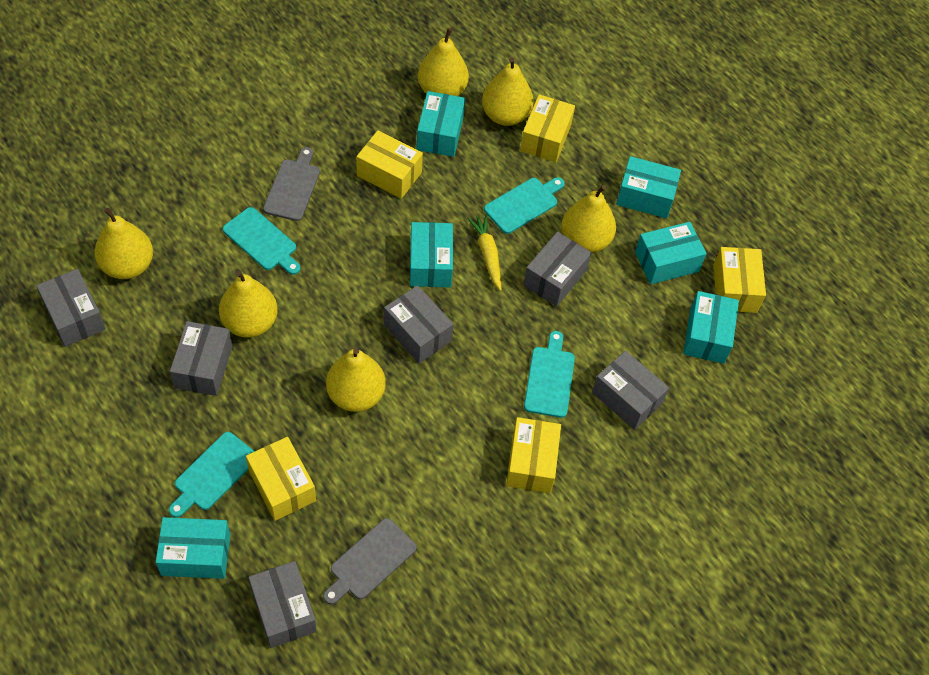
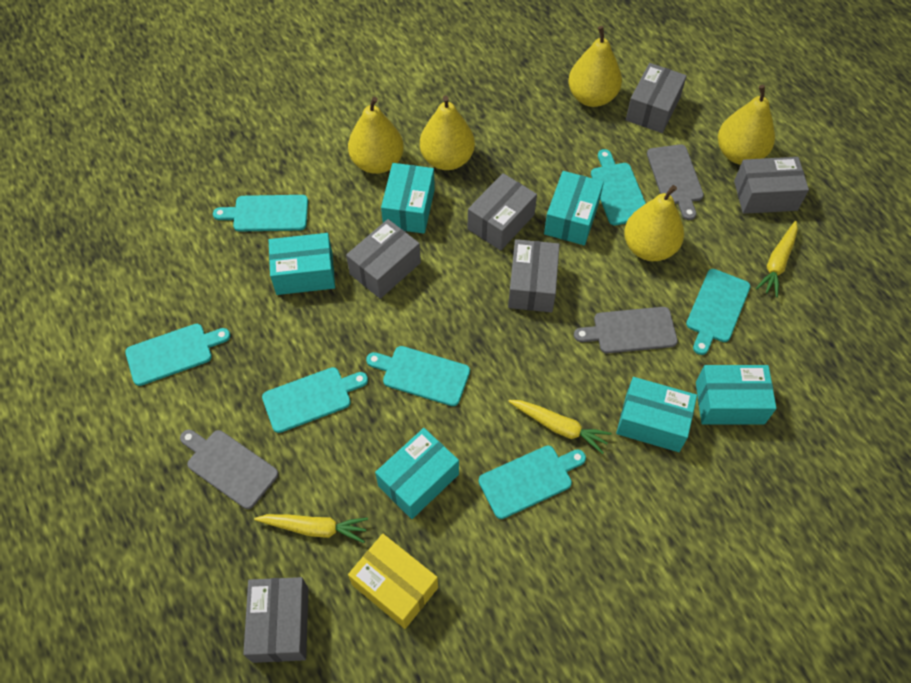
grey cutting board: 2 -> 3
turquoise cutting board: 4 -> 7
yellow box: 5 -> 1
yellow carrot: 1 -> 3
yellow pear: 6 -> 5

